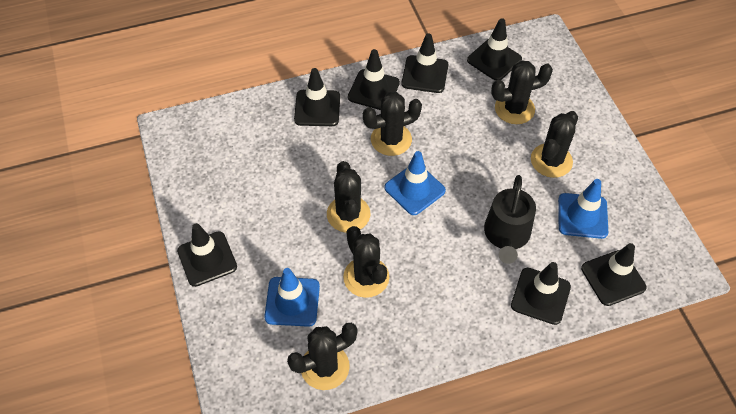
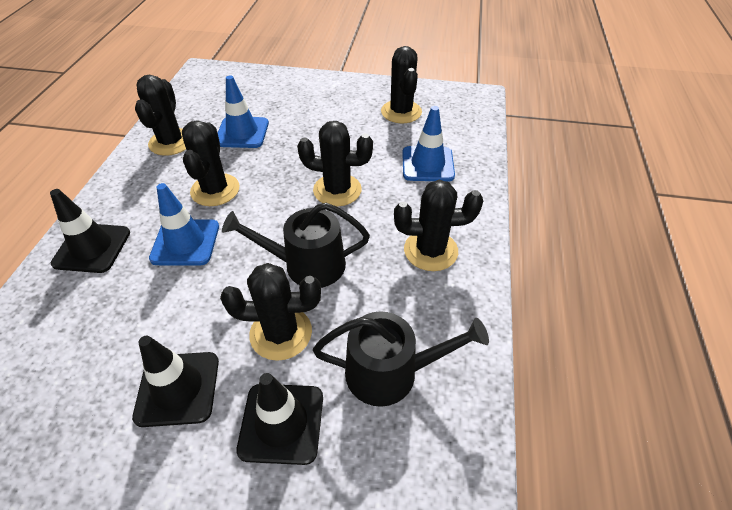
black traffic cone: 7 -> 3
black watering can: 1 -> 2

